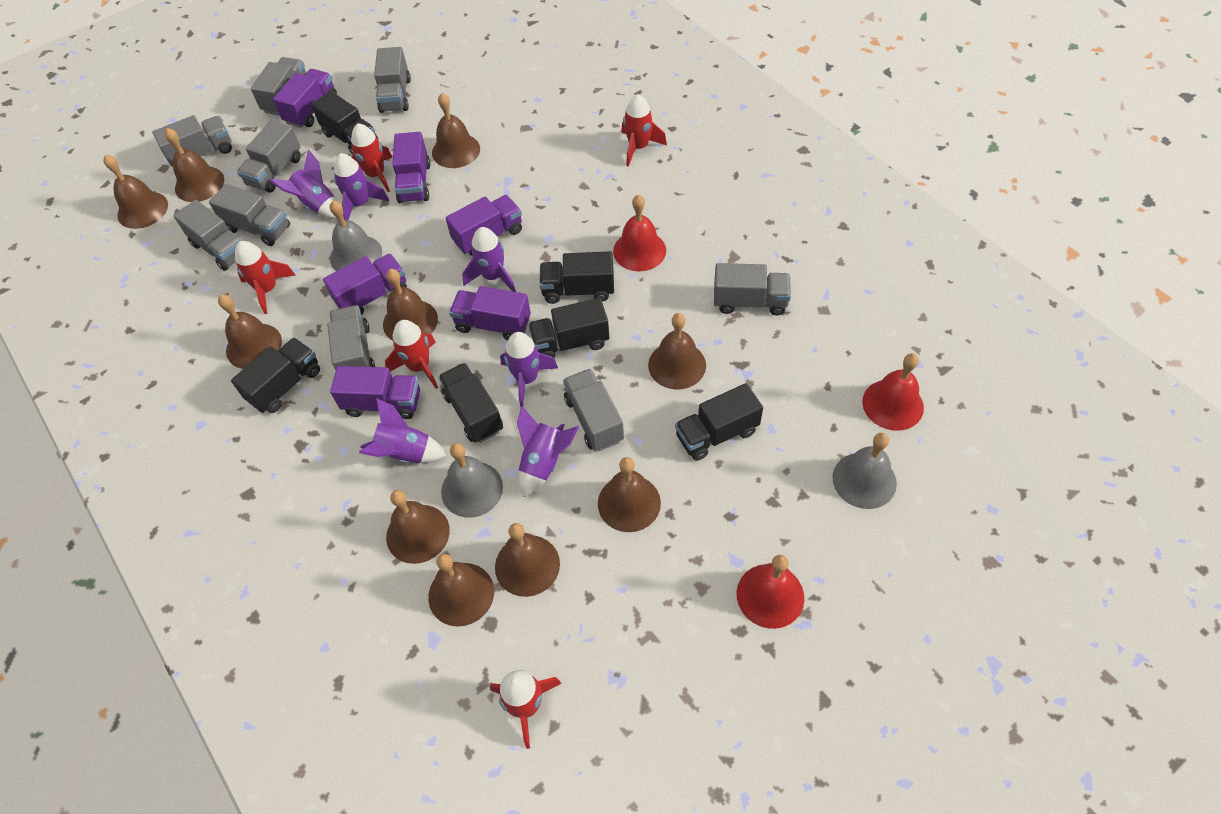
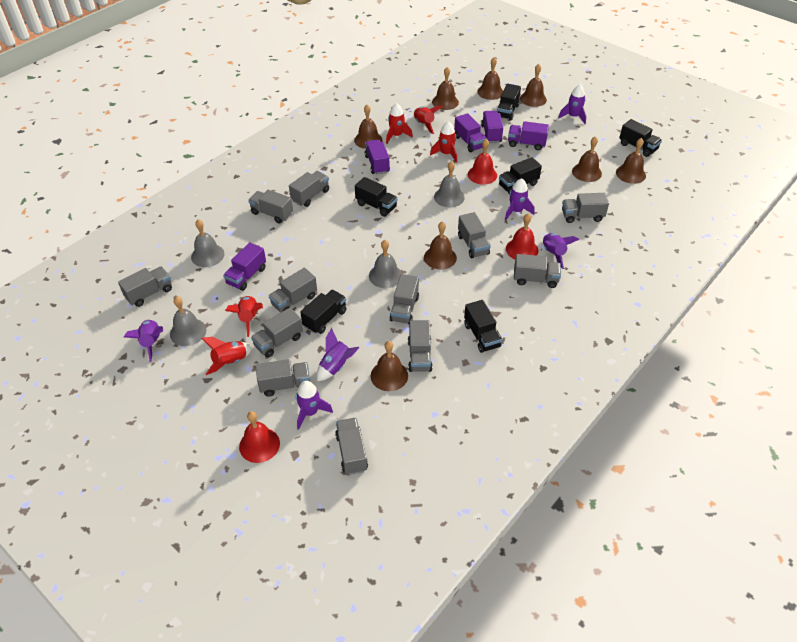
brown bell: 10 -> 8
grey bell: 3 -> 4
grey truck: 9 -> 12
purple truck: 6 -> 5

